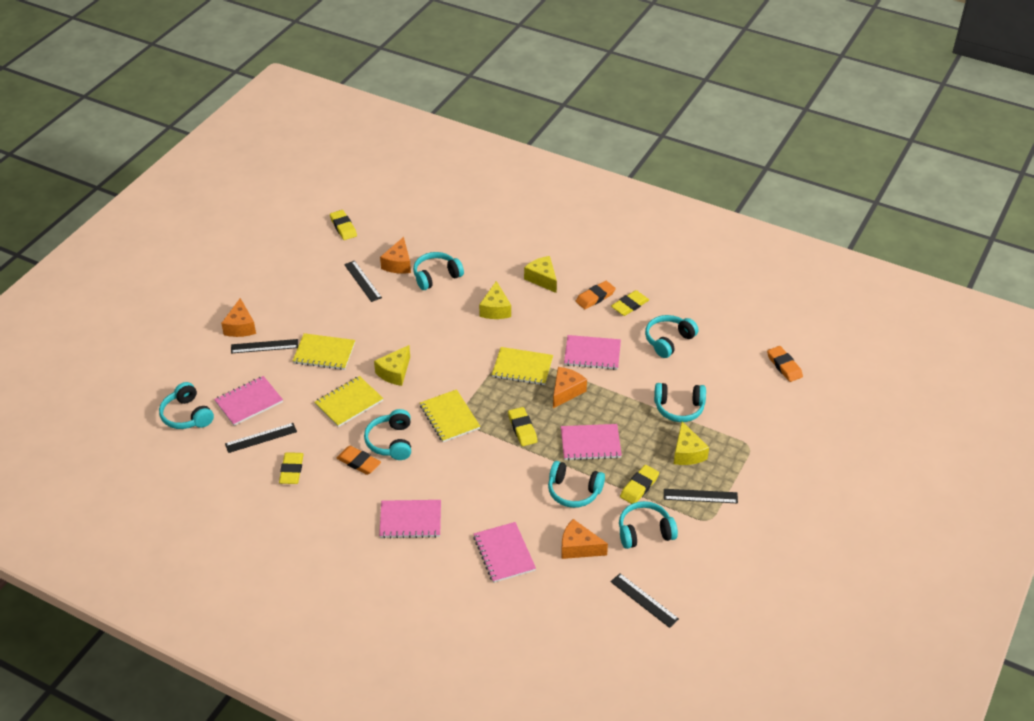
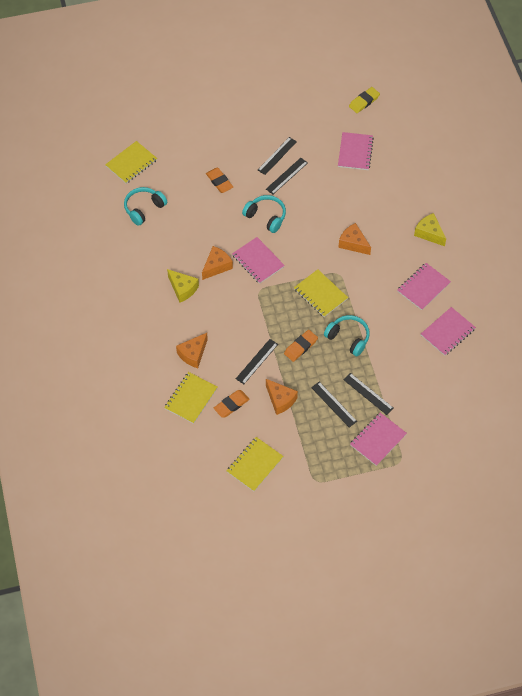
turquoise headphones: 7 -> 3
yellow cheese: 4 -> 2
yellow eraser: 5 -> 1

